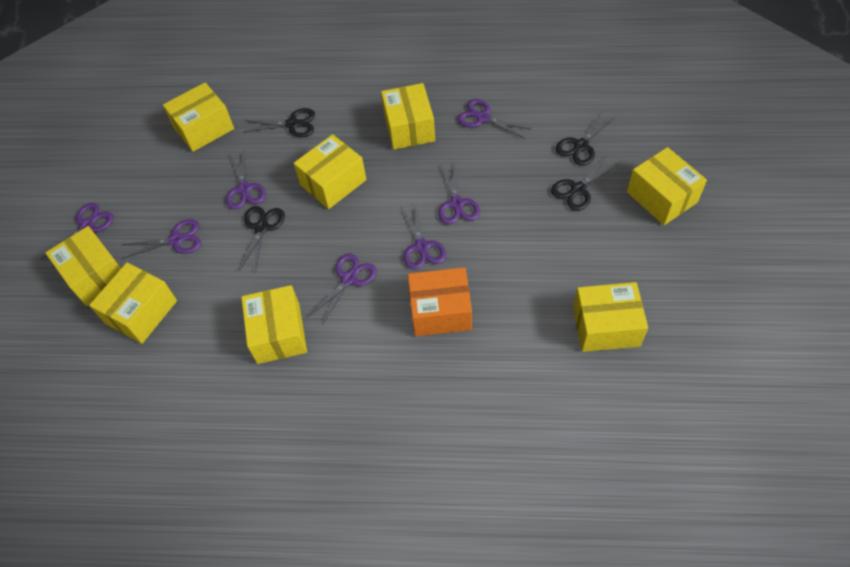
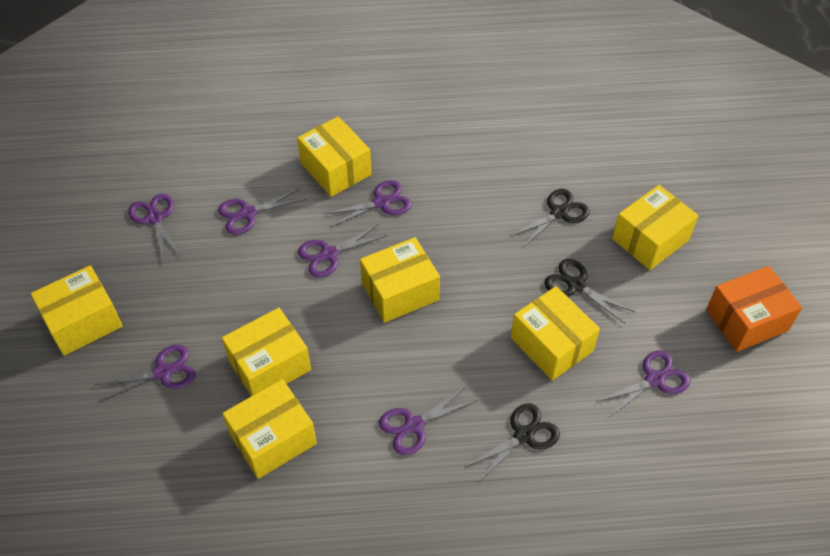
black scissors: 4 -> 3
yellow box: 8 -> 7

